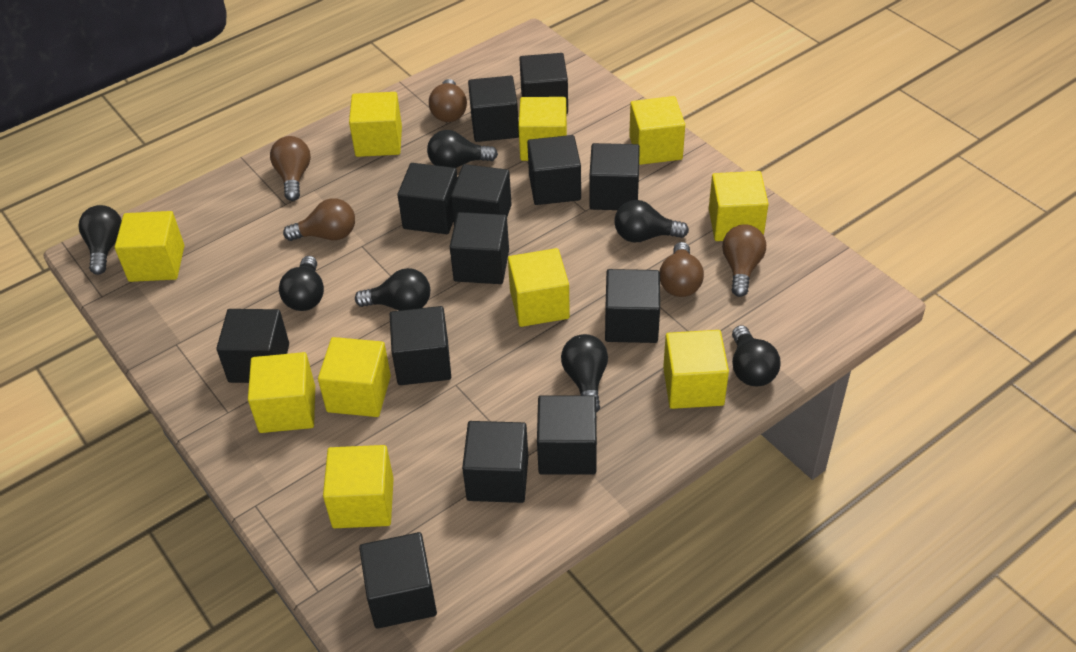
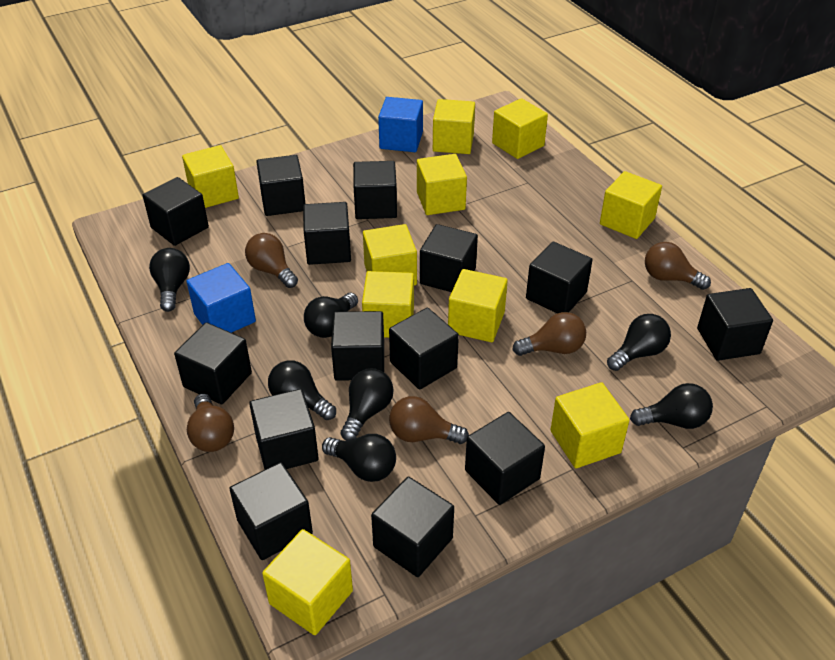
black cube: 13 -> 14
blue cube: 0 -> 2

